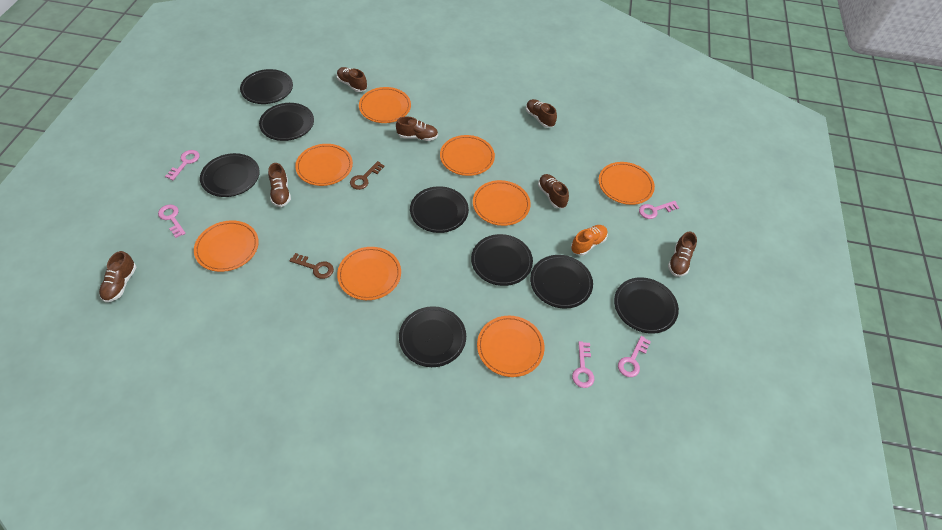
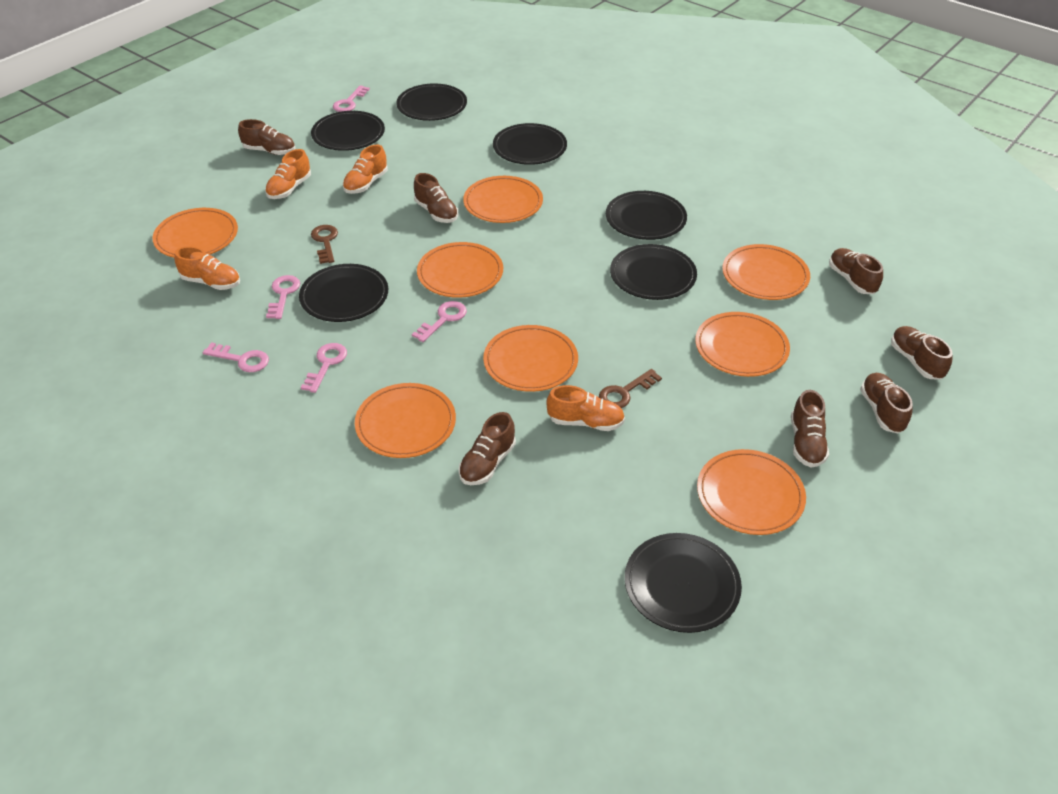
black plate: 8 -> 7
orange shoe: 1 -> 4

